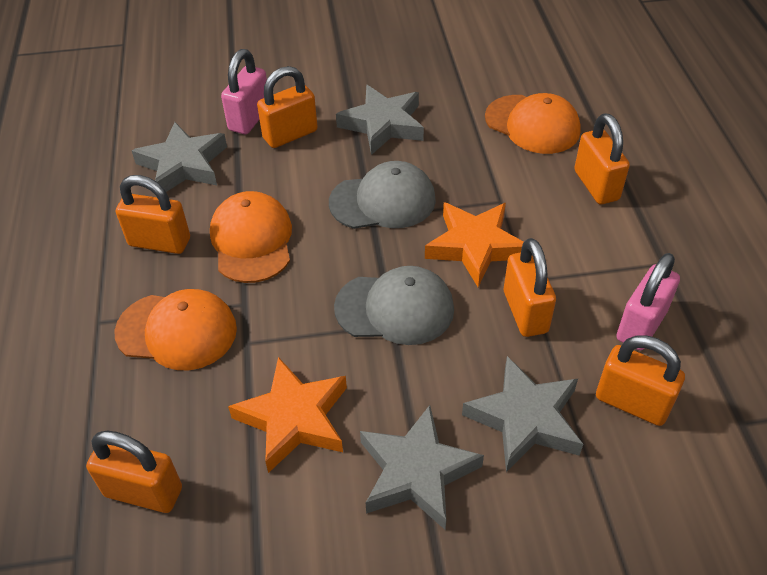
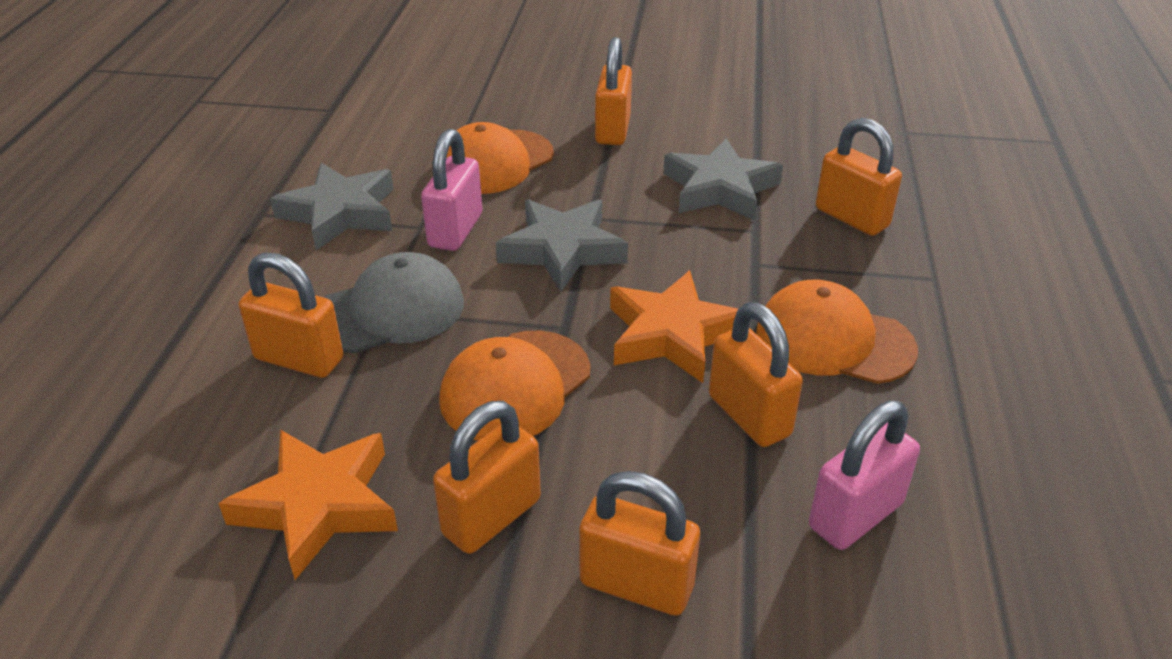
grey cap: 2 -> 1
grey star: 4 -> 3

